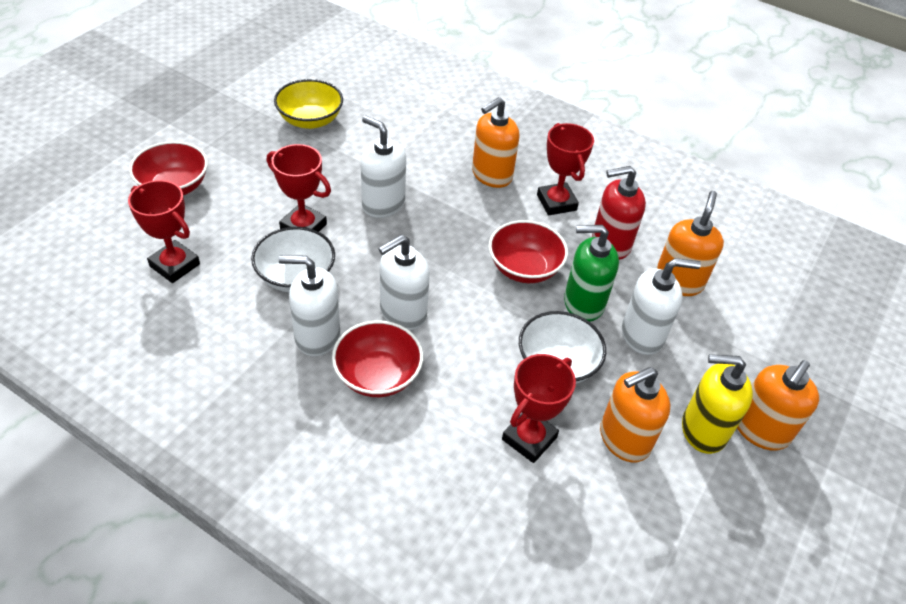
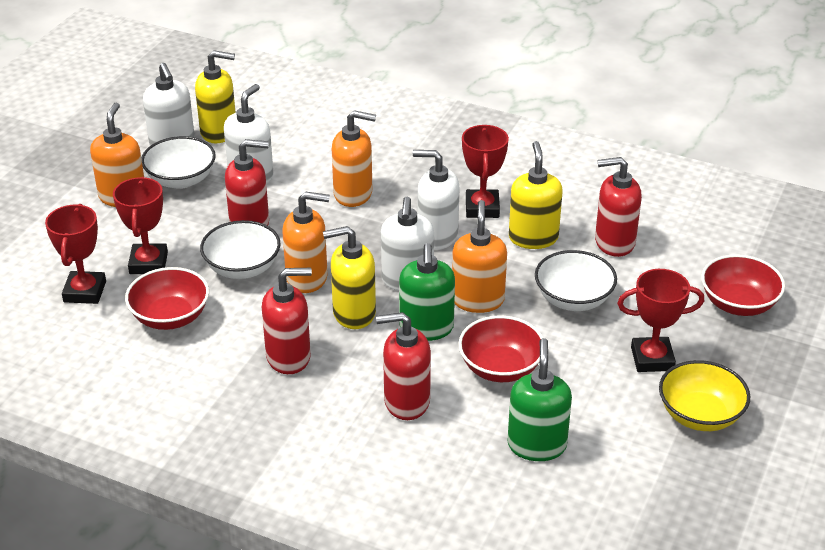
green soap dispenser: 1 -> 2
red soap dispenser: 1 -> 4
white bowl: 2 -> 3
yellow soap dispenser: 1 -> 3

